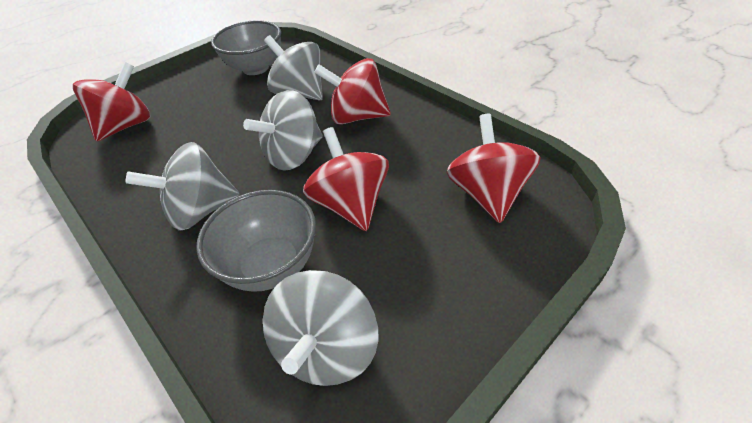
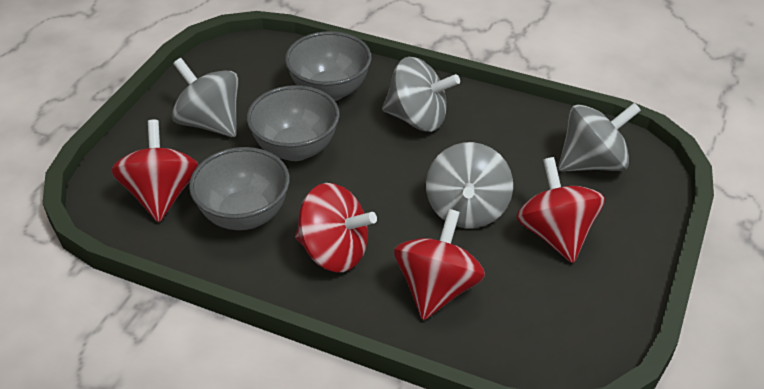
grey bowl: 2 -> 3

